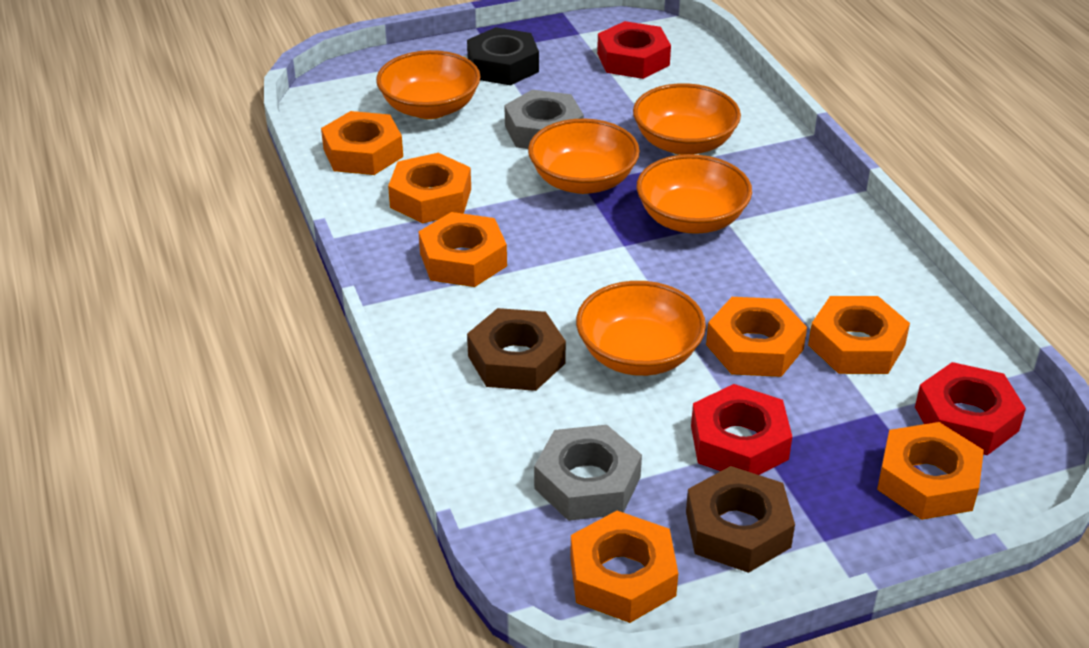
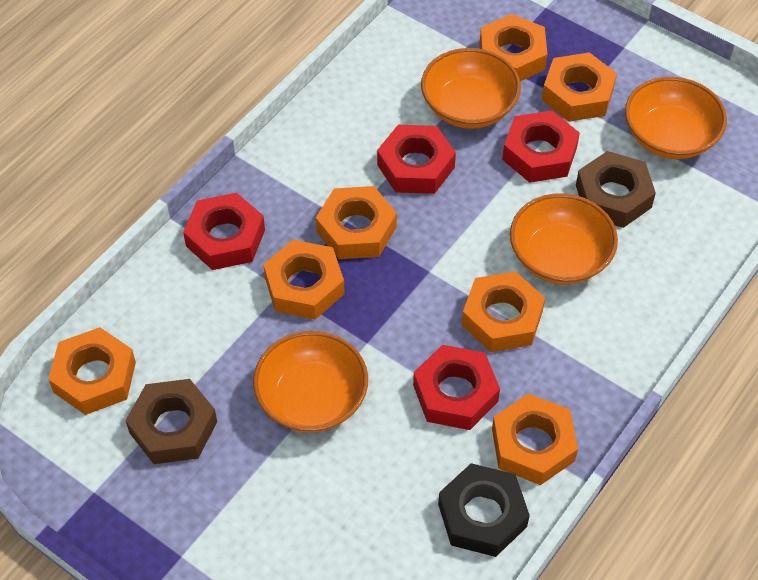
grey nut: 2 -> 0
orange bowl: 5 -> 4
red nut: 3 -> 4

